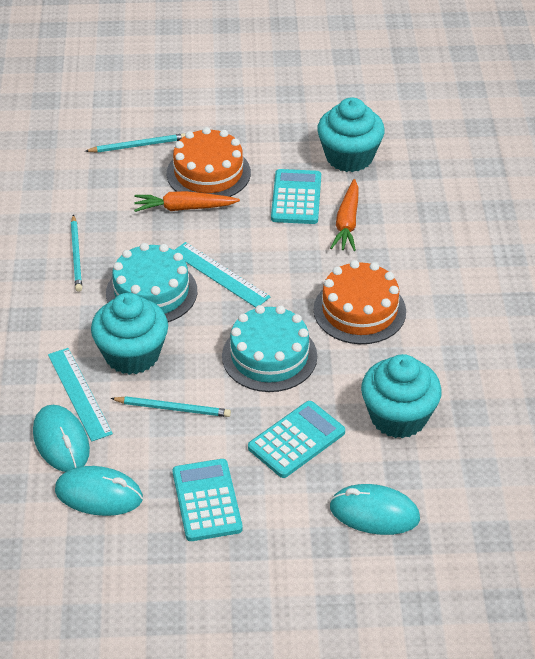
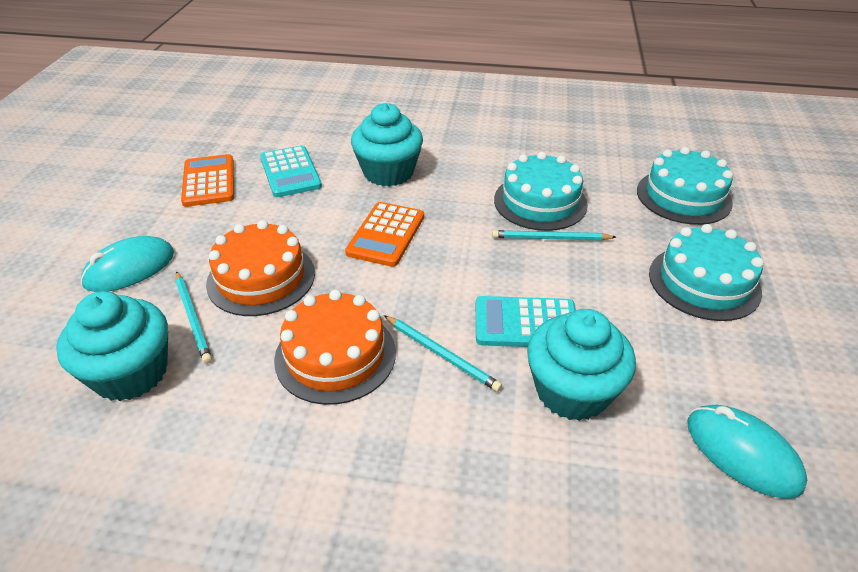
orange calculator: 0 -> 2
orange carrot: 2 -> 0
turquoise cake: 2 -> 3
turquoise calculator: 3 -> 2
turquoise mouse: 3 -> 2
turquoise ruler: 2 -> 0

